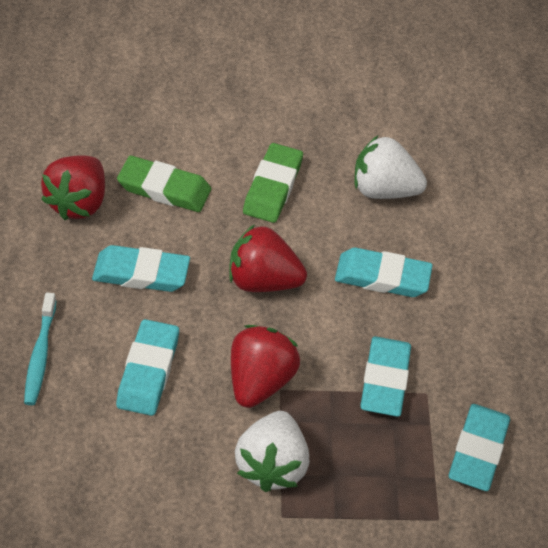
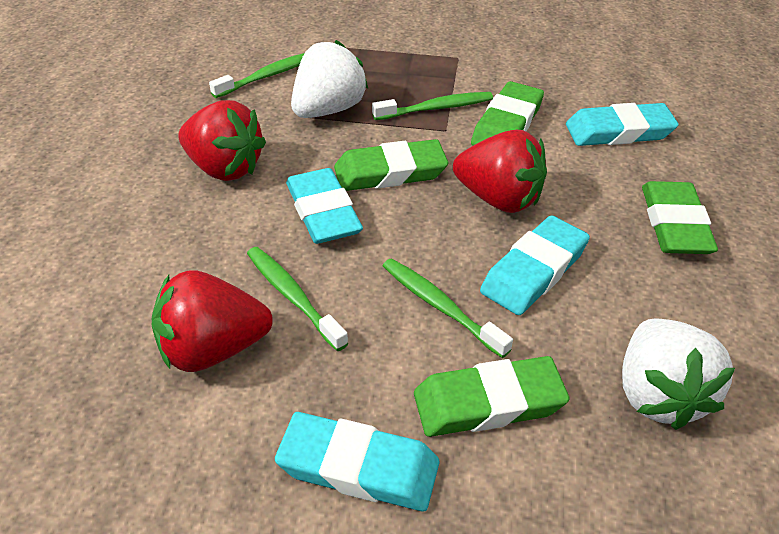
green eraser: 2 -> 4
green toothbrush: 0 -> 4
turquoise eraser: 5 -> 4
turquoise toothbrush: 1 -> 0

